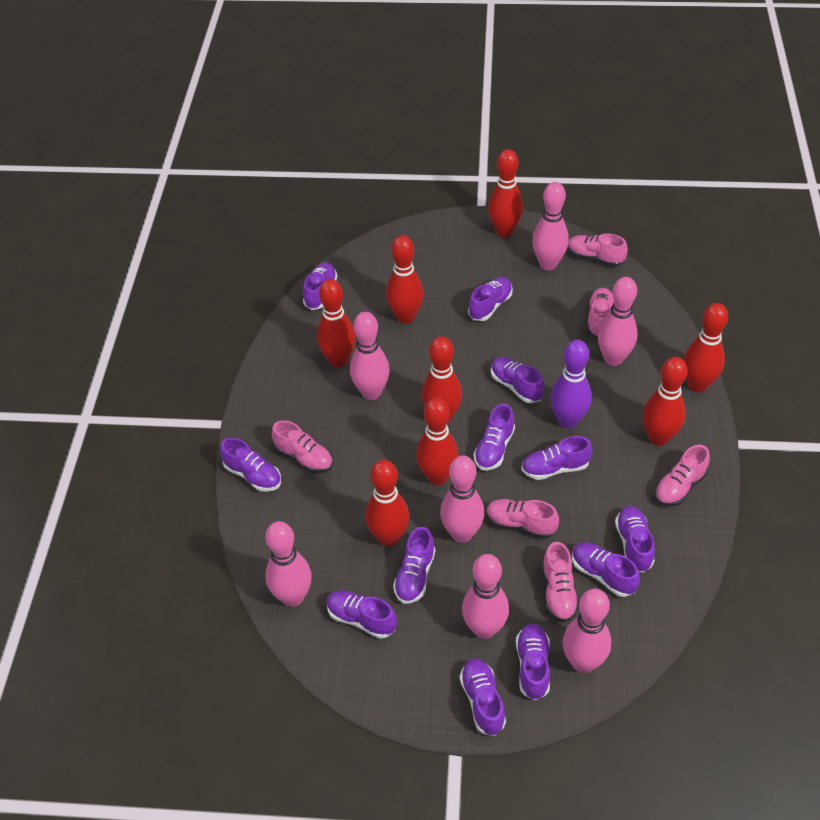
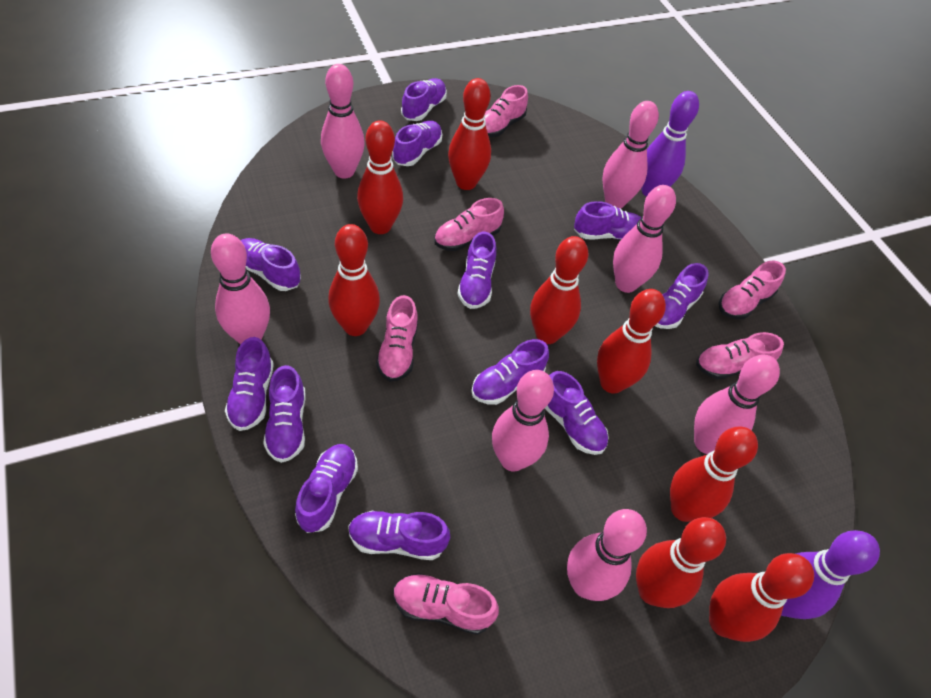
purple bowling pin: 1 -> 2

